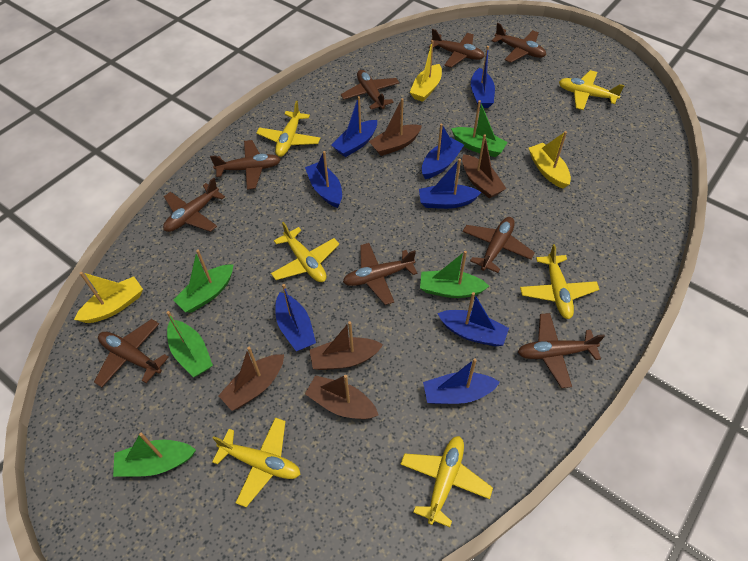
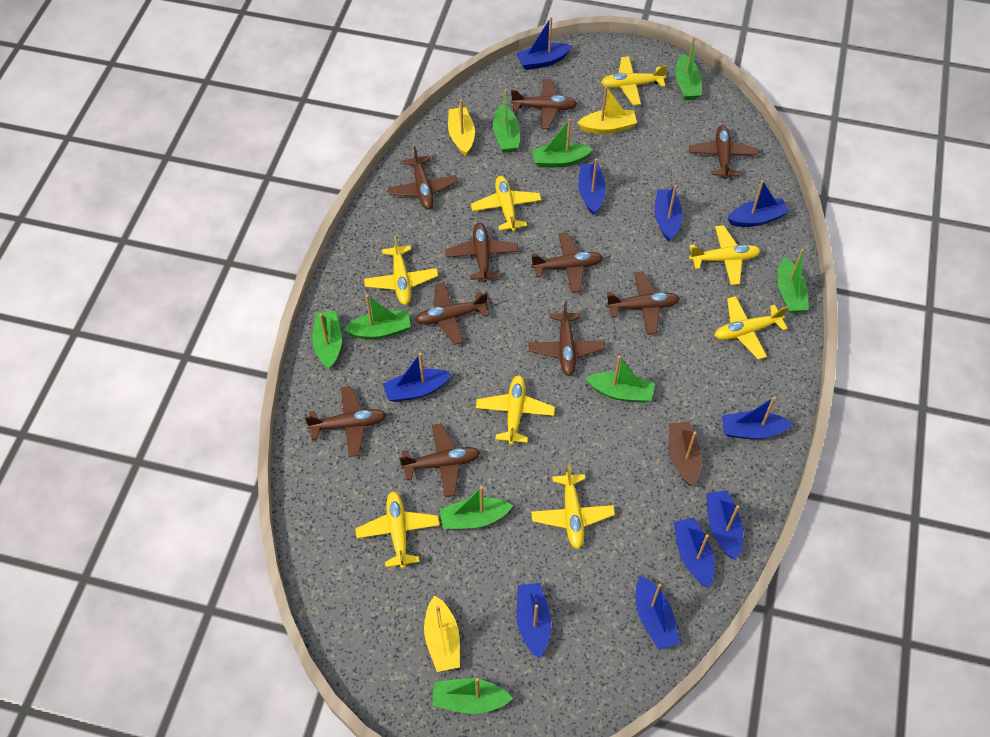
blue boat: 8 -> 10
brown boat: 5 -> 1
brown plane: 9 -> 10
green boat: 5 -> 9
yellow plane: 6 -> 8

